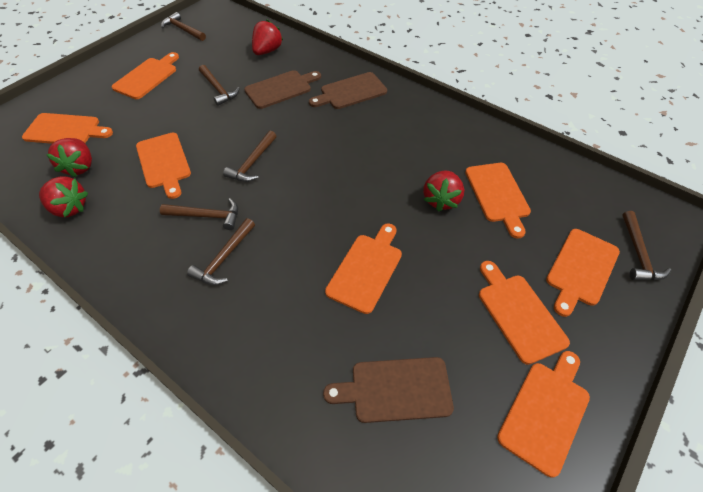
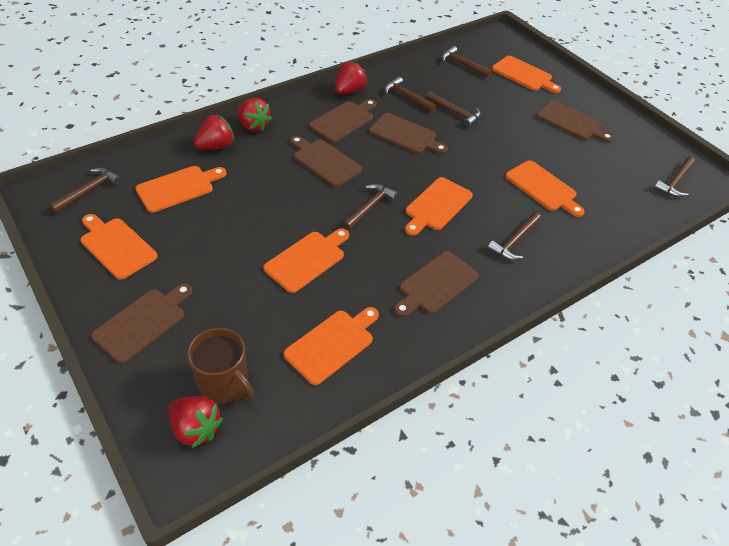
brown cutting board: 3 -> 6
brown hammer: 6 -> 7
brown mug: 0 -> 1
orange cutting board: 8 -> 7

